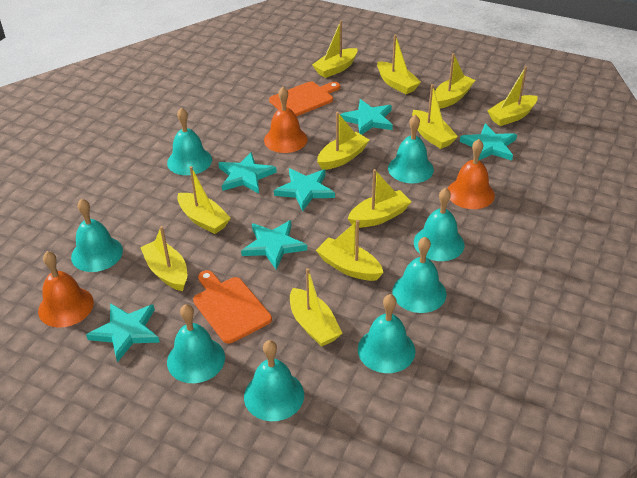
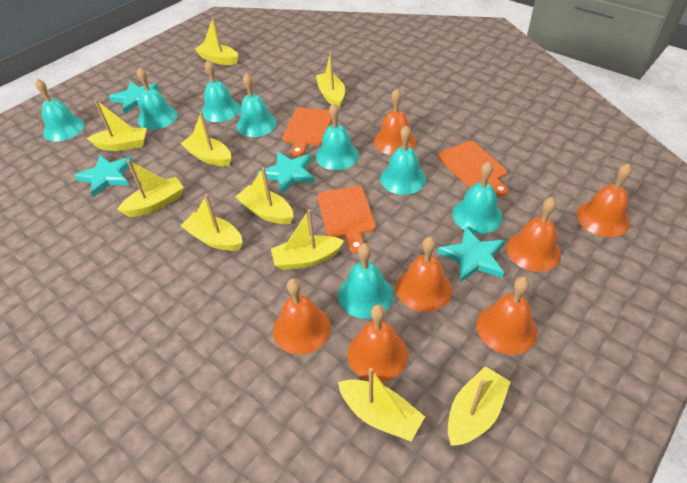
orange bell: 3 -> 7
orange cutting board: 2 -> 3
turquoise star: 6 -> 4
yellow boat: 11 -> 10

